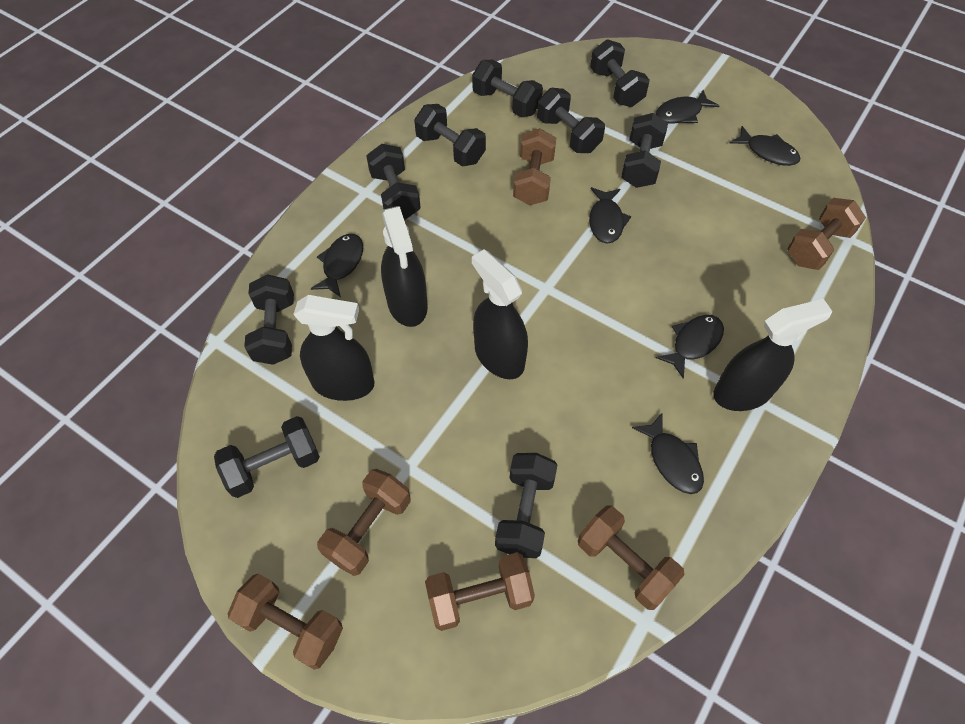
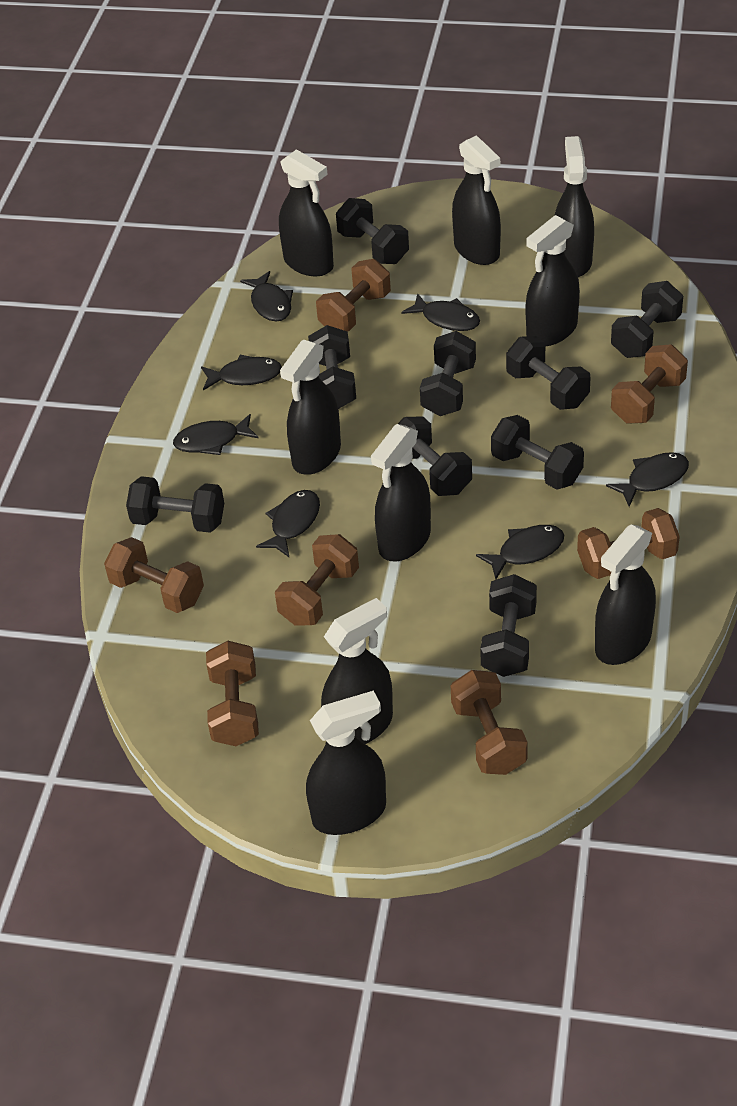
black fish: 6 -> 7
black spray bottle: 4 -> 9
brown dumbbell: 6 -> 7

